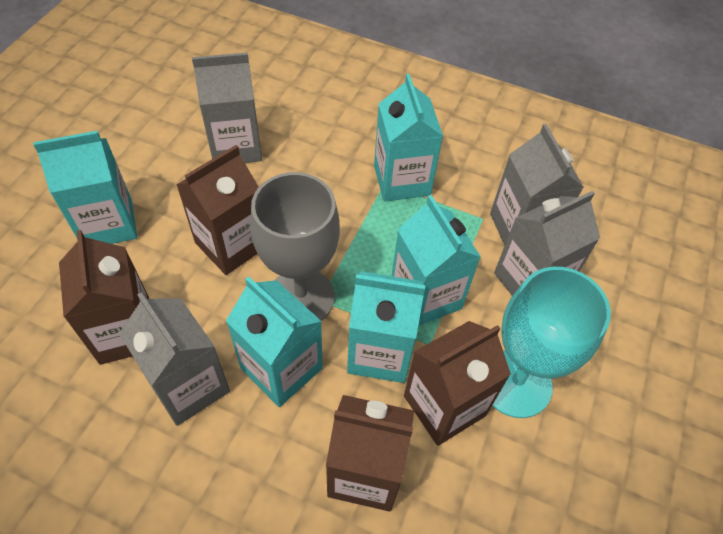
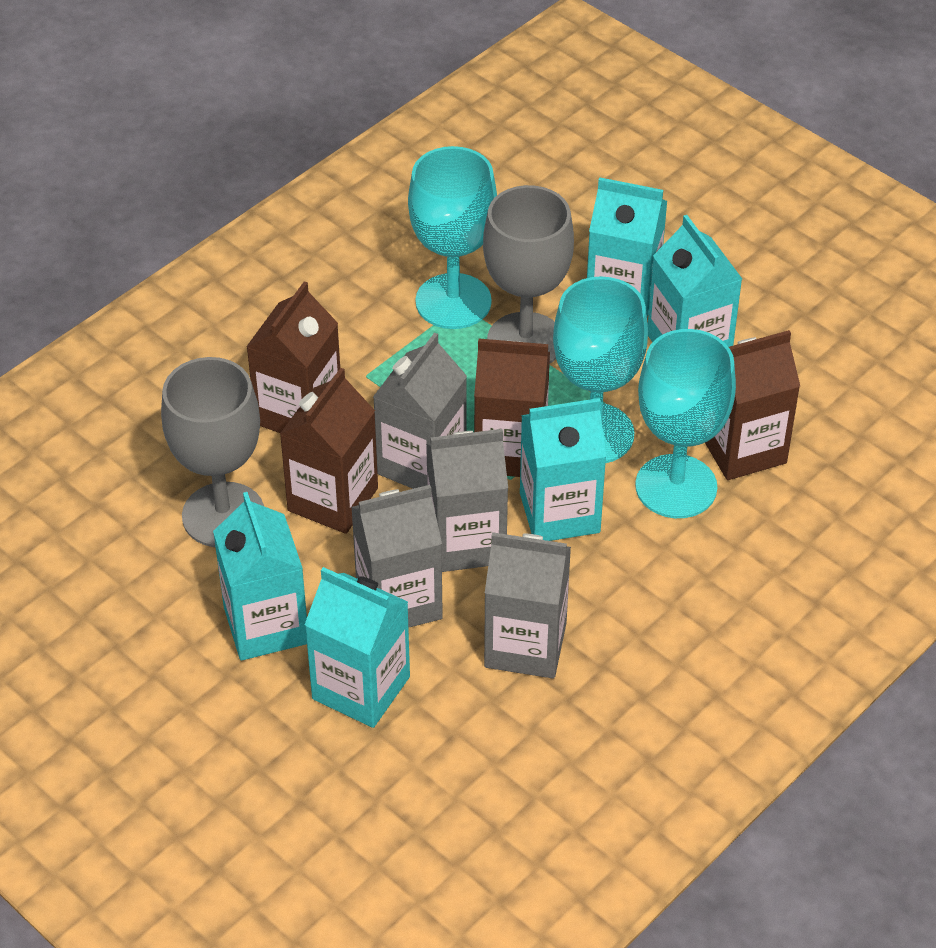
grey goblet: 1 -> 2
turquoise goblet: 1 -> 3

